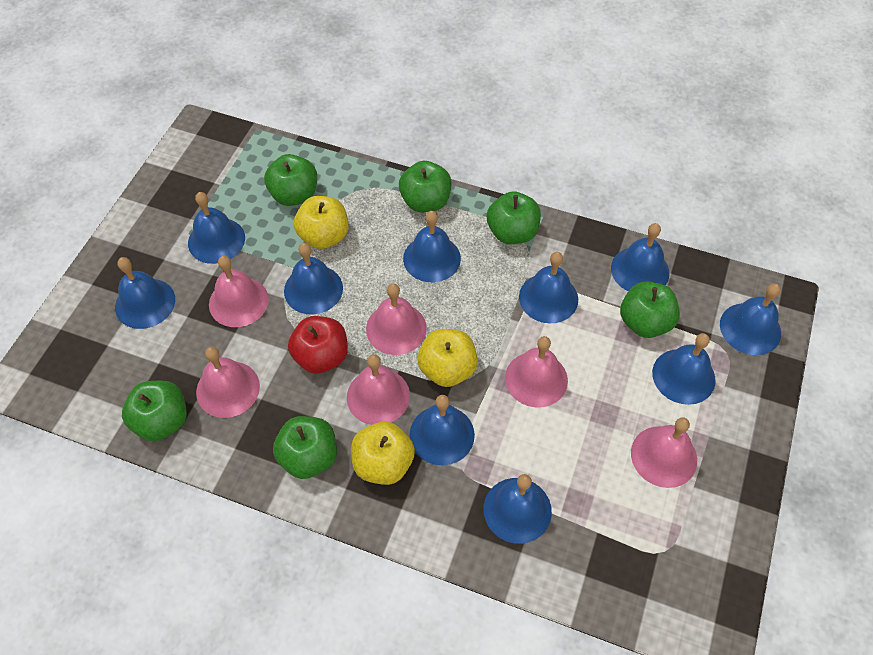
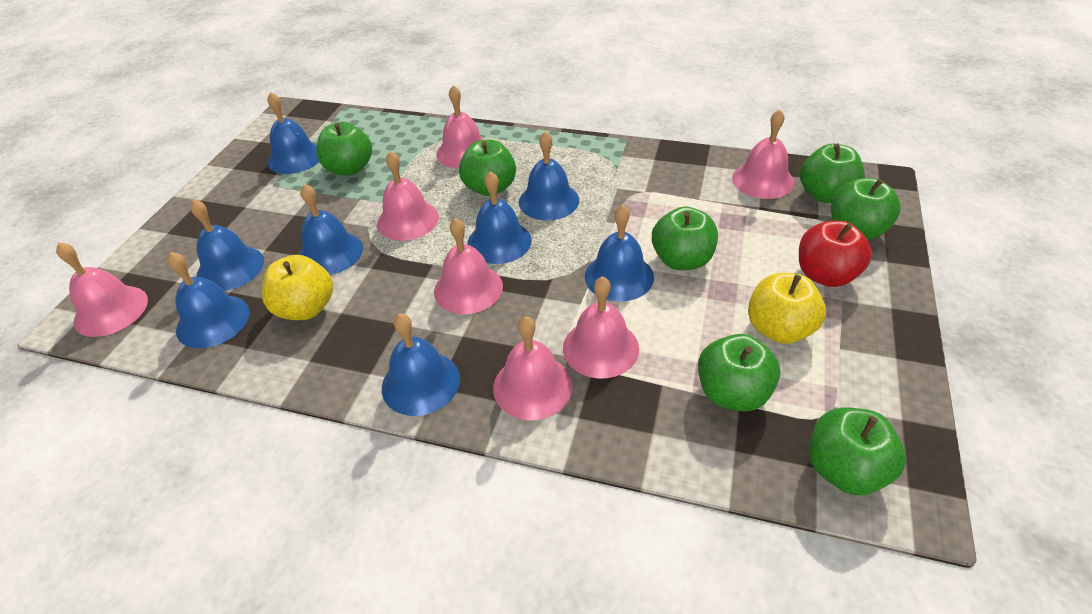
blue bell: 10 -> 8
green apple: 6 -> 7
pink bell: 6 -> 7
yellow apple: 3 -> 2

